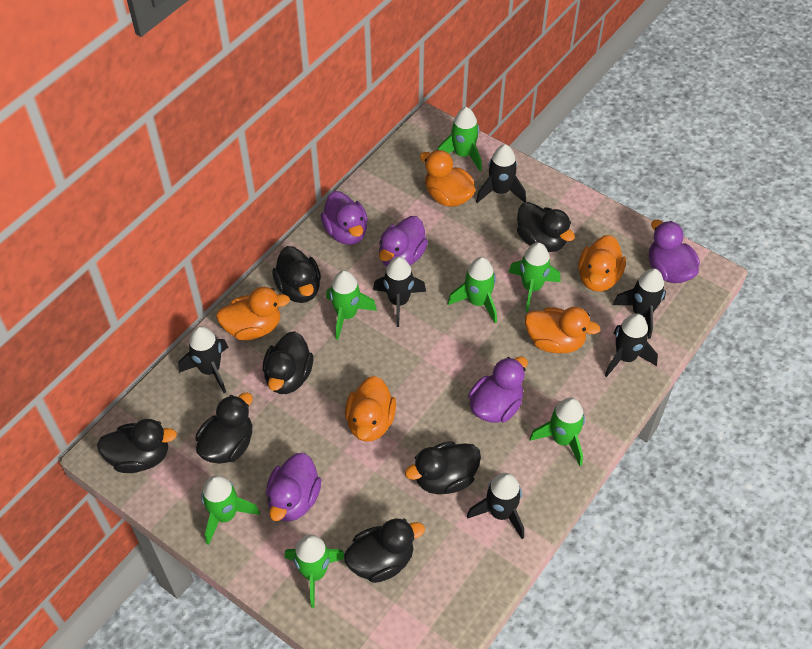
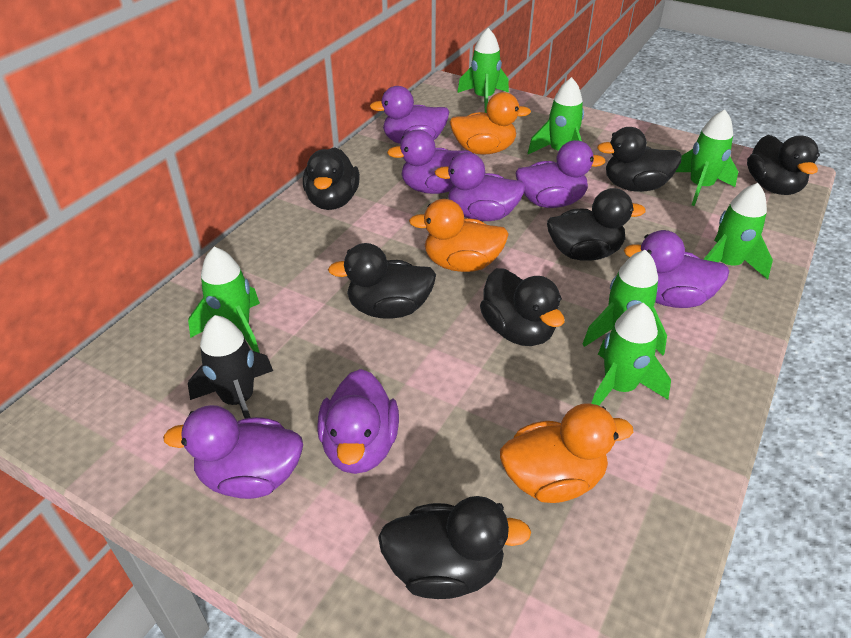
black rocket: 6 -> 1
orange duck: 5 -> 3
purple duck: 5 -> 7

